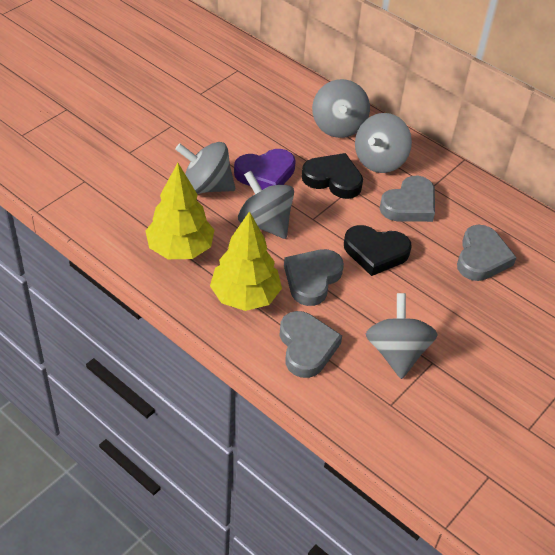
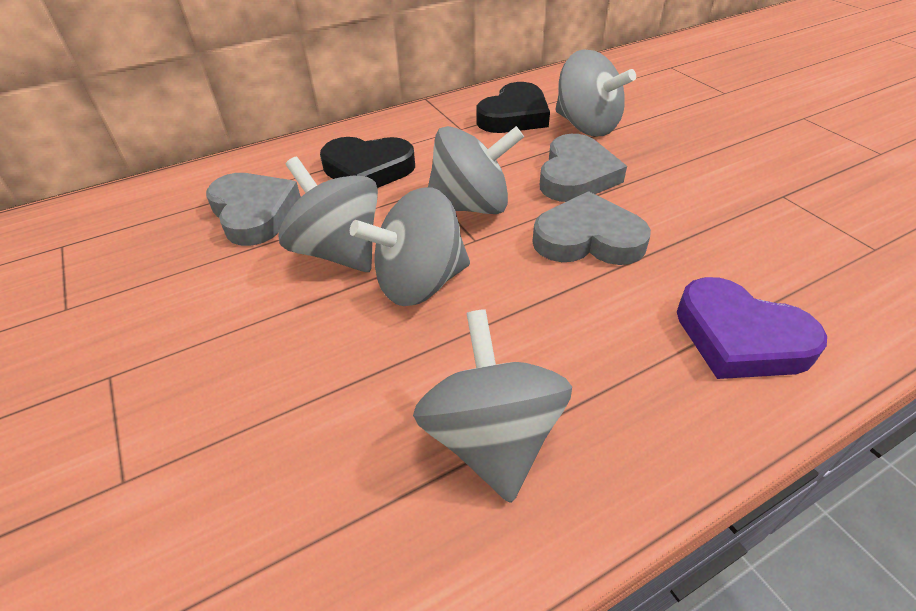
grey heart: 4 -> 3
yellow tree: 2 -> 0

